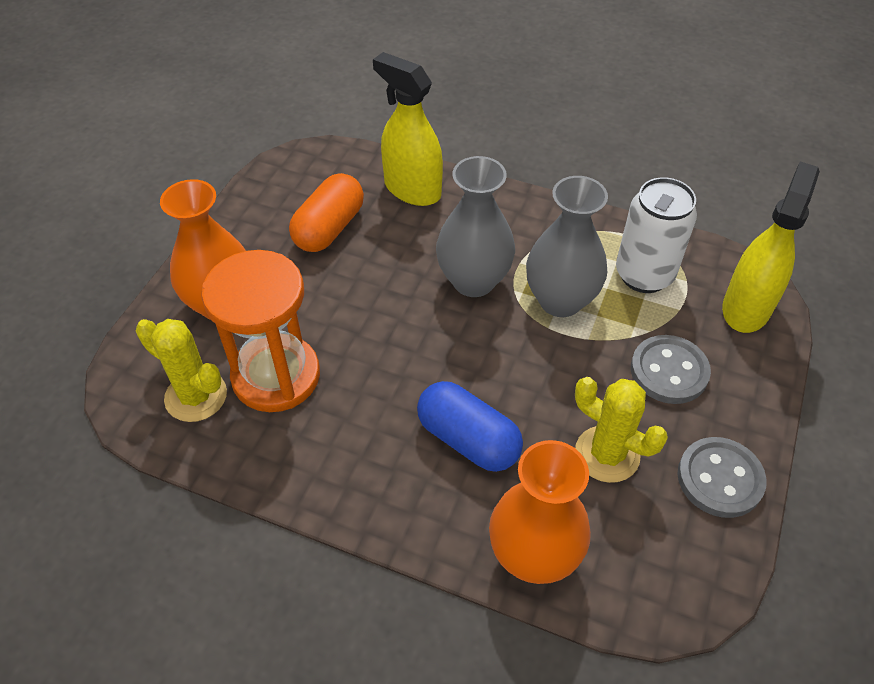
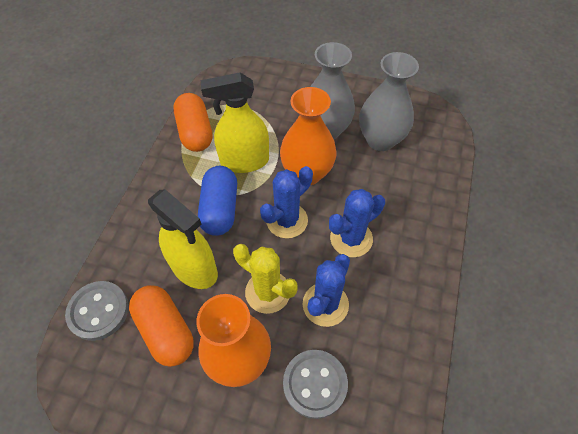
blue cactus: 0 -> 3
orange capsule: 1 -> 2
orange hourglass: 1 -> 0
white can: 1 -> 0
yellow cactus: 2 -> 1

